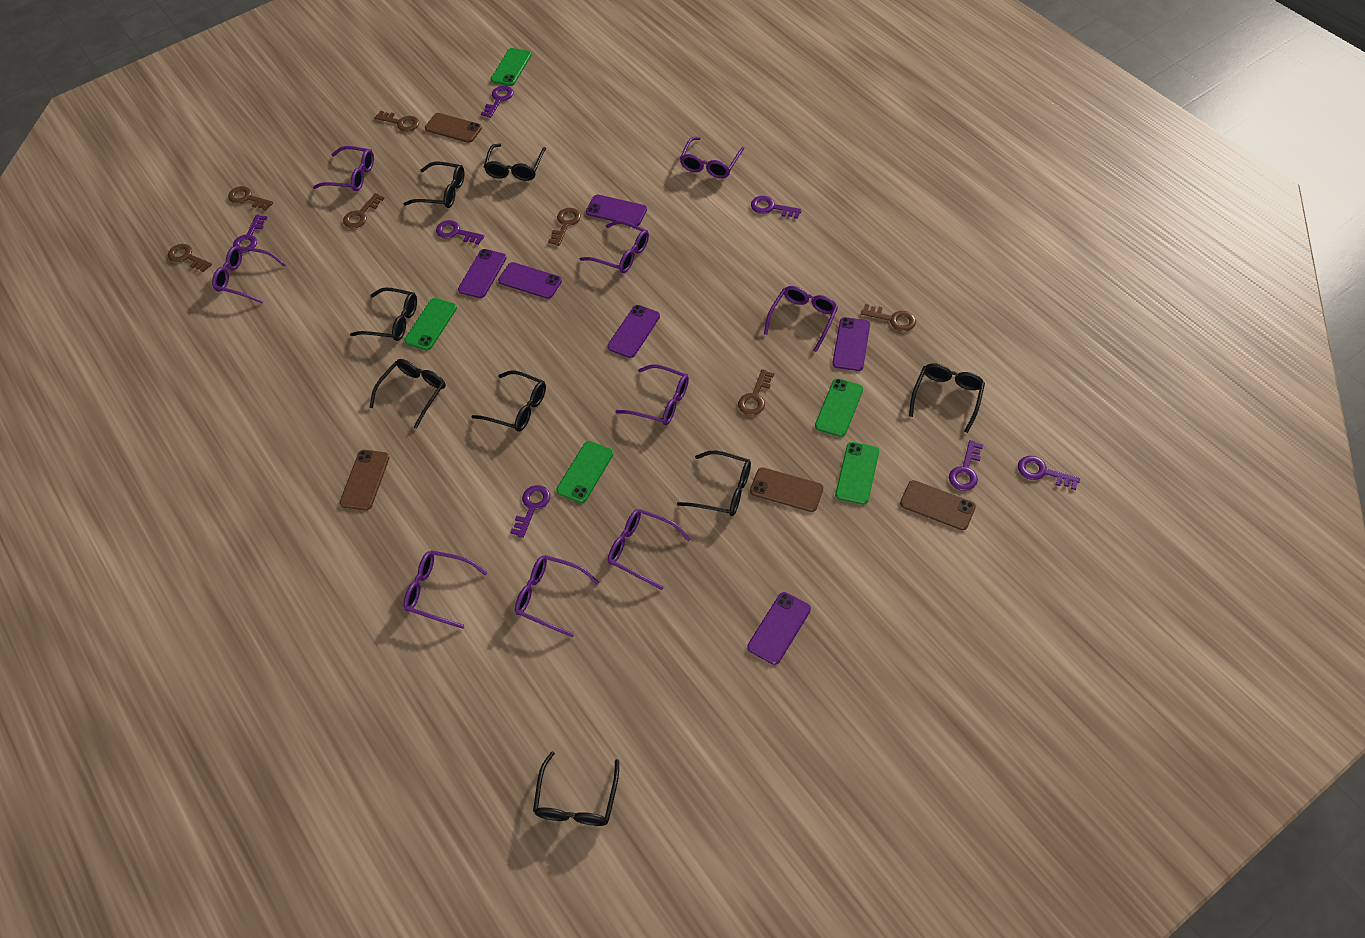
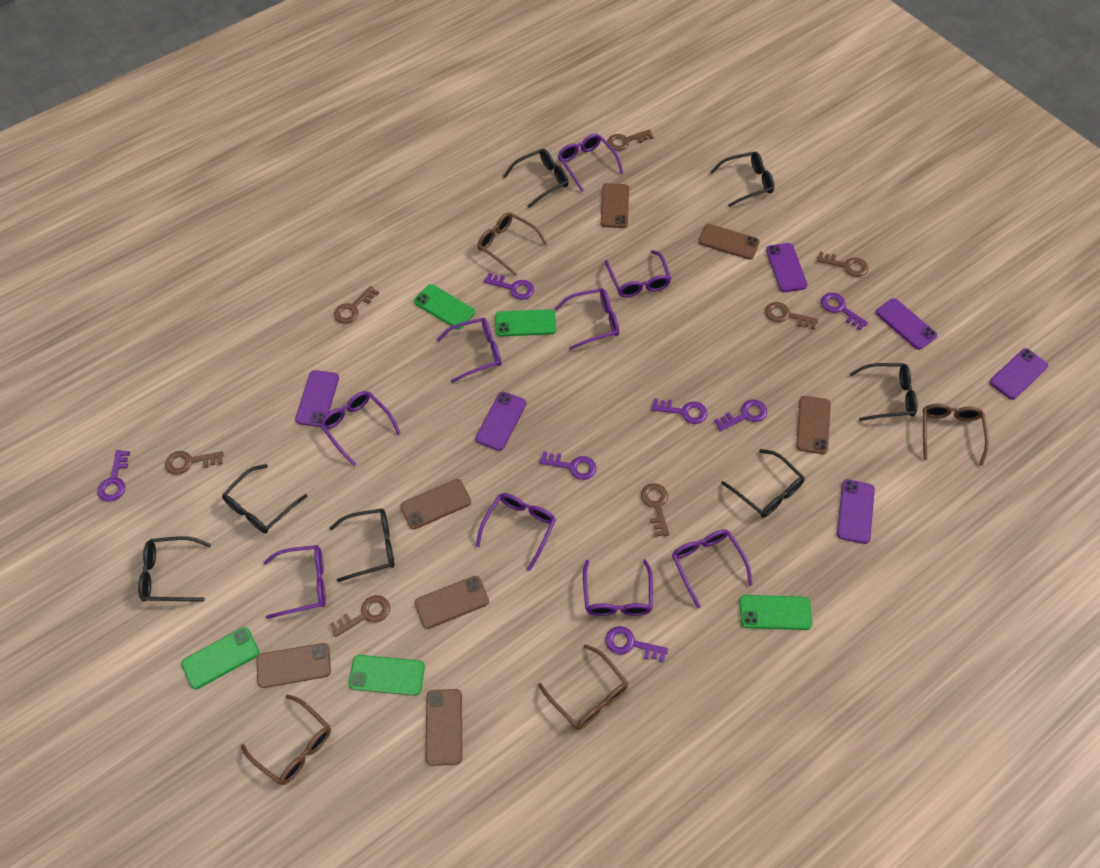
black glasses: 8 -> 7
brown glasses: 0 -> 4
brown phone: 4 -> 7

